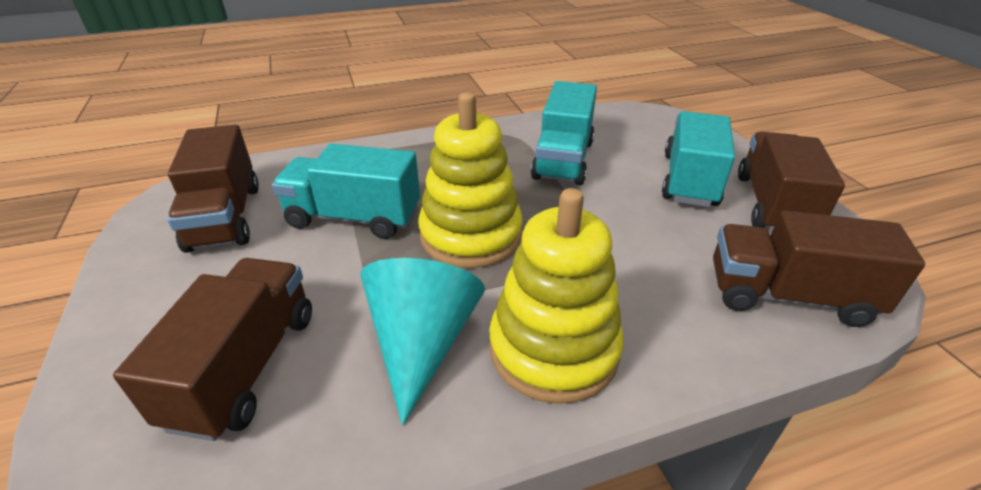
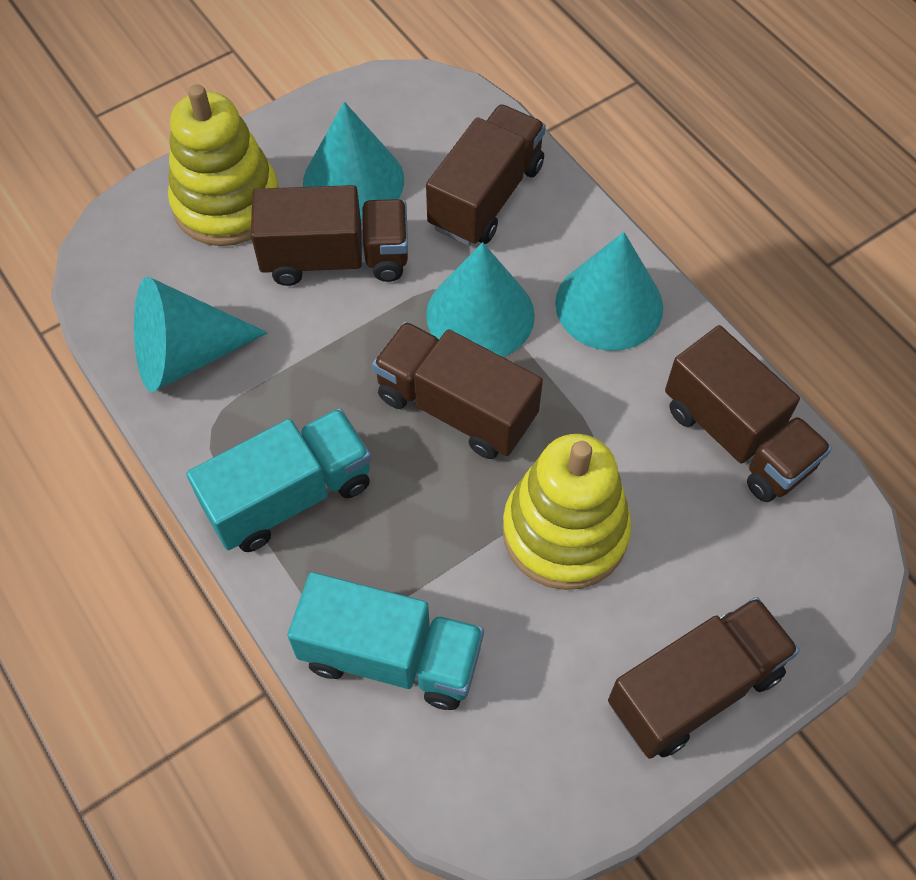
brown truck: 4 -> 5
turquoise cone: 1 -> 4
turquoise truck: 3 -> 2

